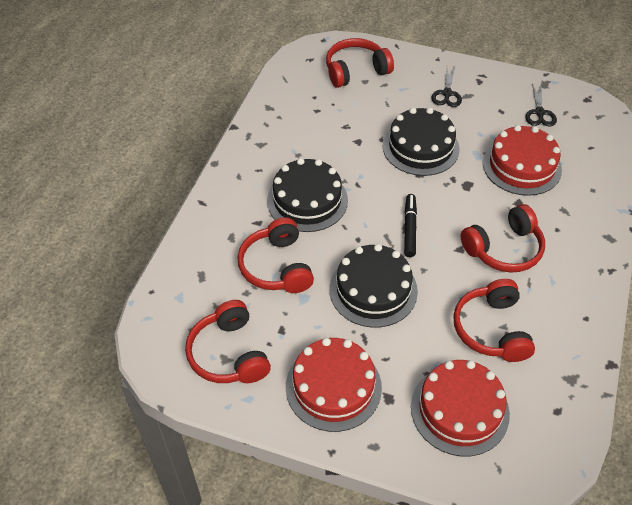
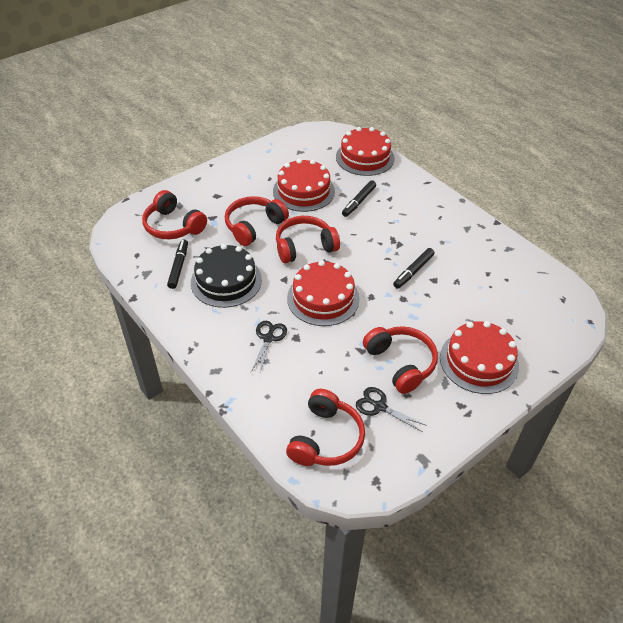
black cake: 3 -> 1
black marker: 1 -> 3
red cake: 3 -> 4

